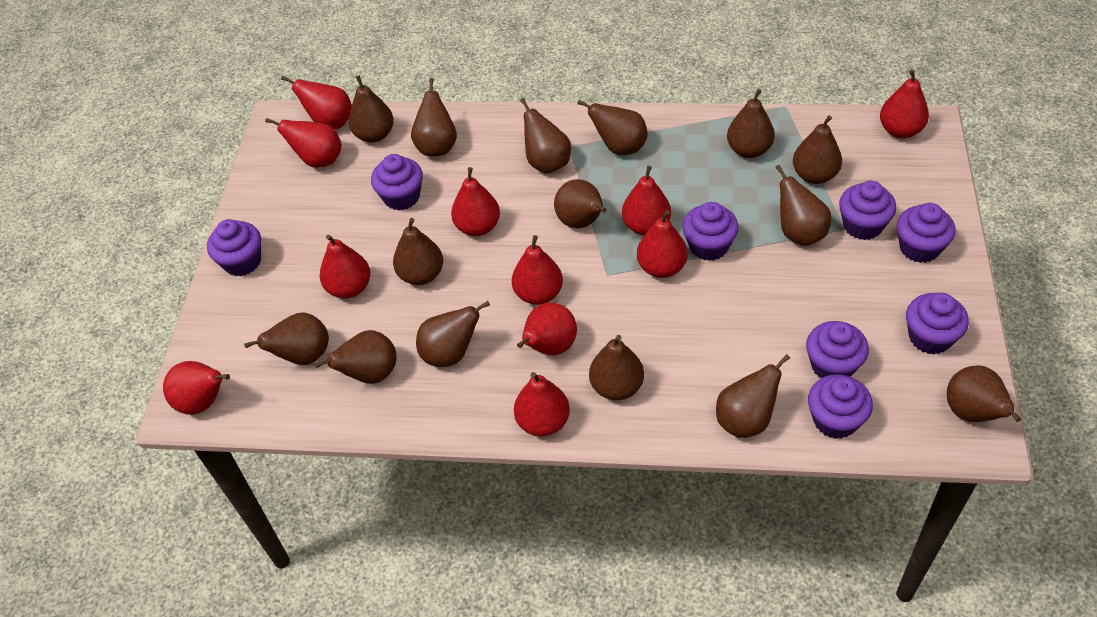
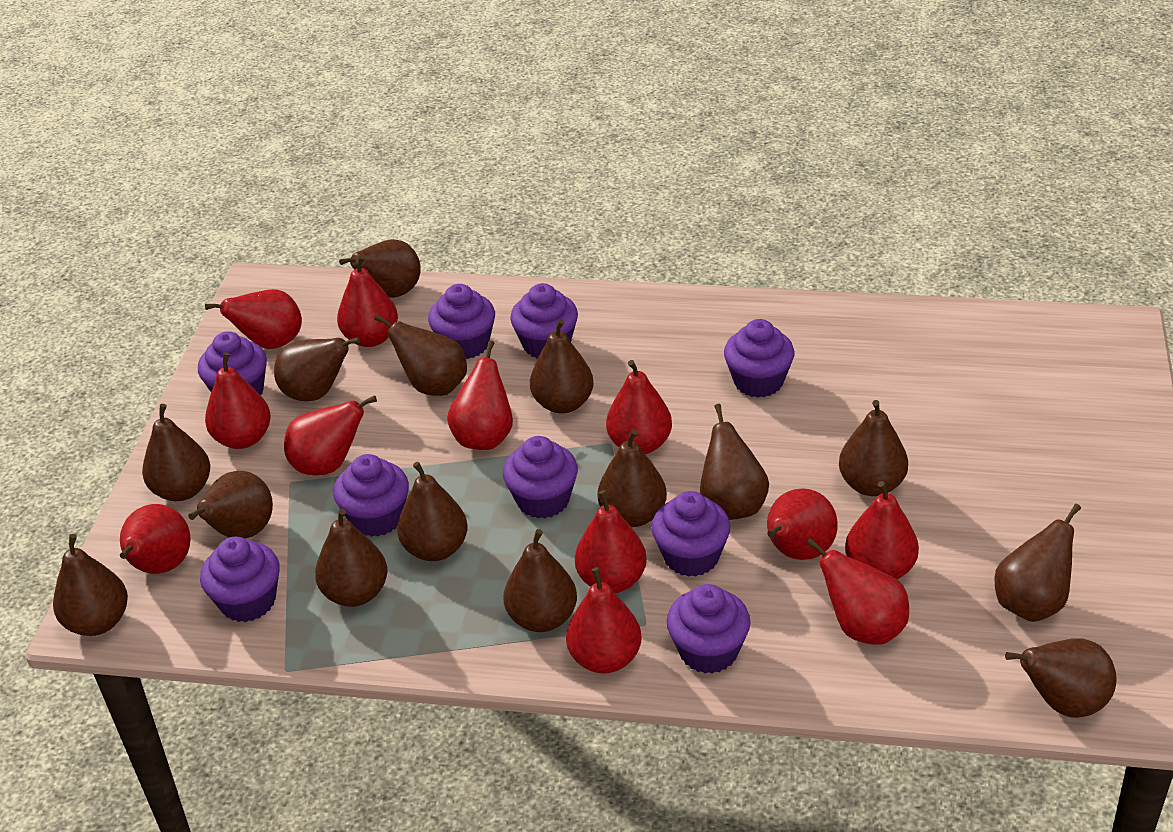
purple cupcake: 8 -> 9
red pear: 11 -> 12

